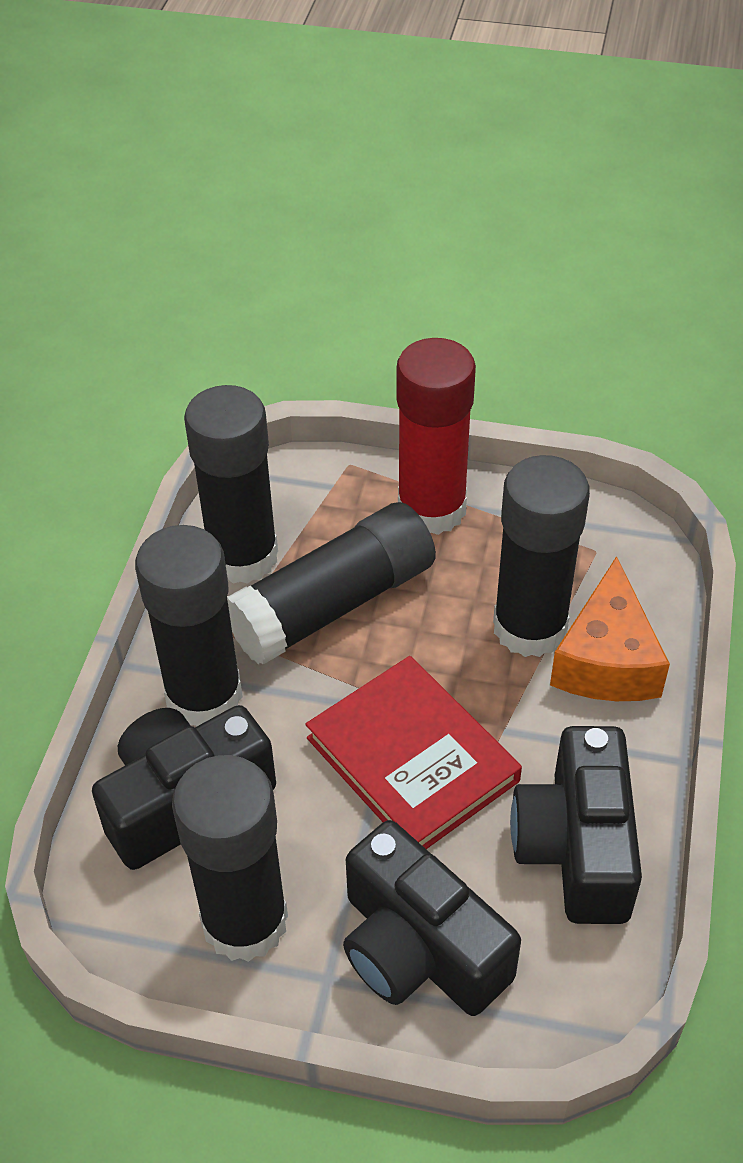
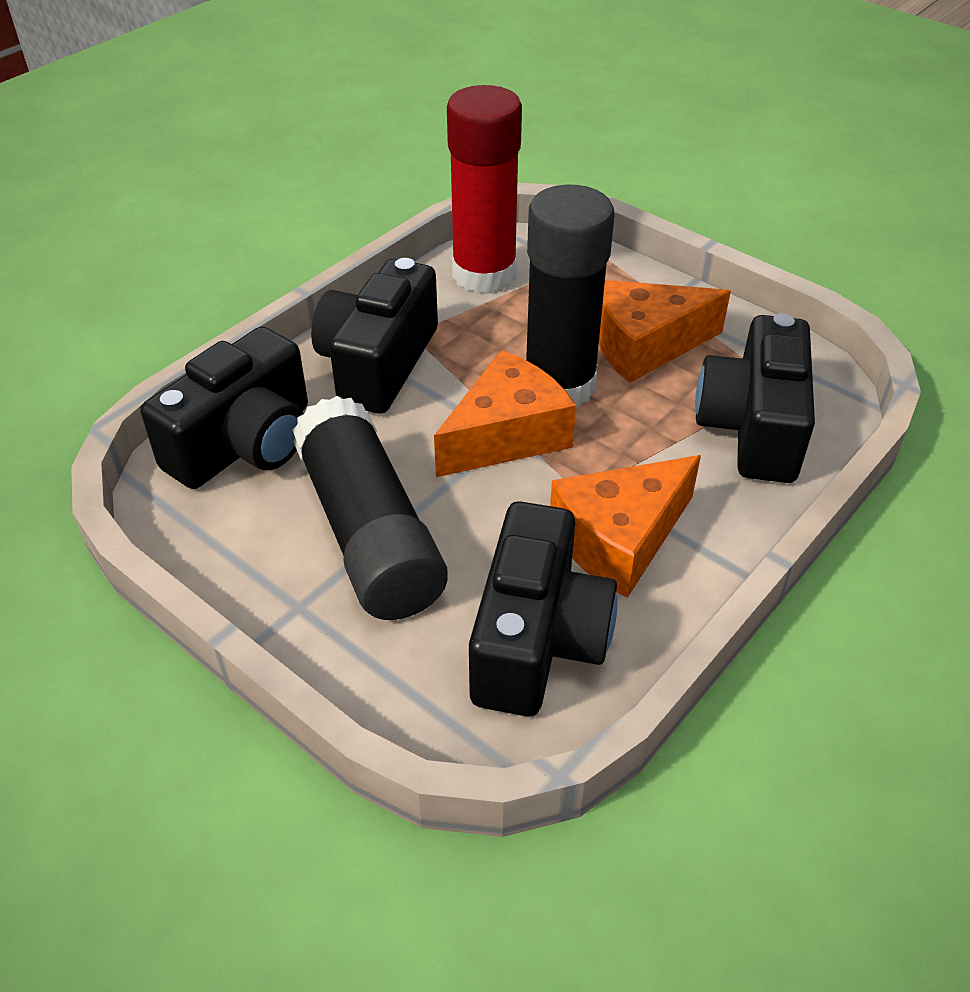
black camera: 3 -> 4
black glue stick: 5 -> 2
orange cheese: 1 -> 3
red book: 1 -> 0

